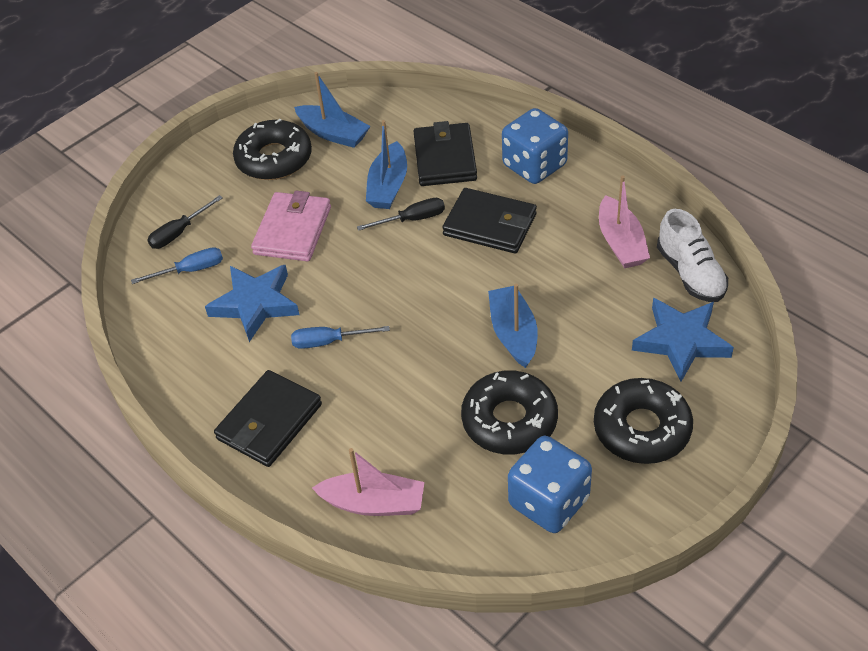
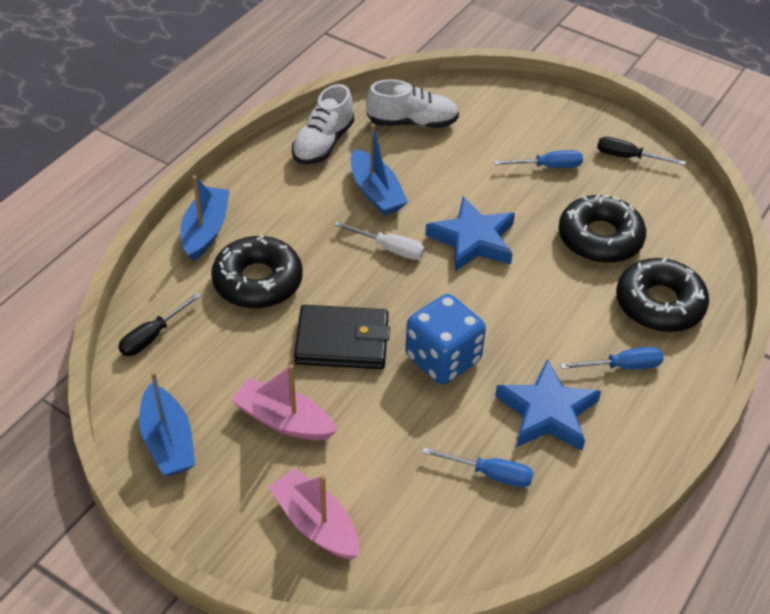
black wallet: 3 -> 1
blue dice: 2 -> 1
blue screwdriver: 2 -> 3
pink wallet: 1 -> 0
white screwdriver: 0 -> 1
white shoe: 1 -> 2

